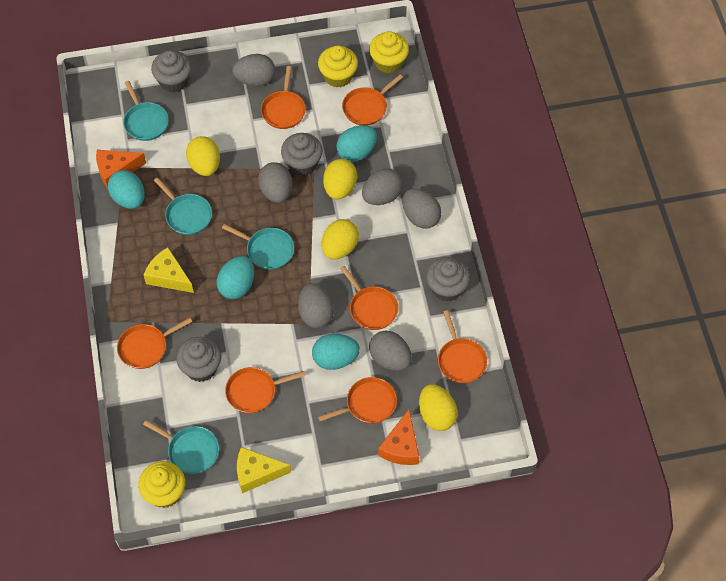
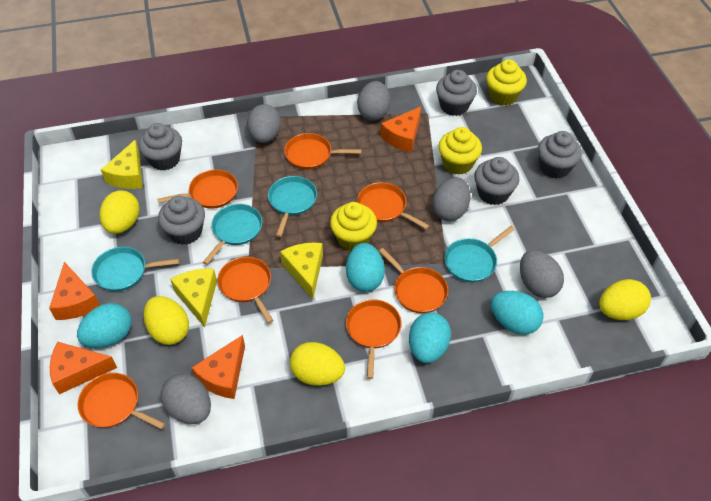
grey cupcake: 4 -> 5
grey egg: 6 -> 5
orange cheese: 2 -> 4
yellow cheese: 2 -> 3

